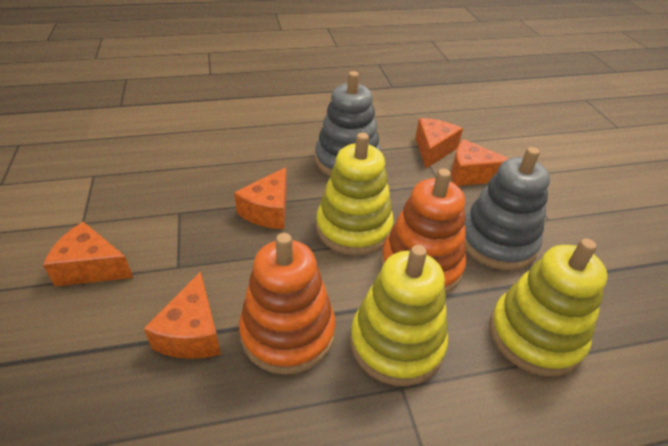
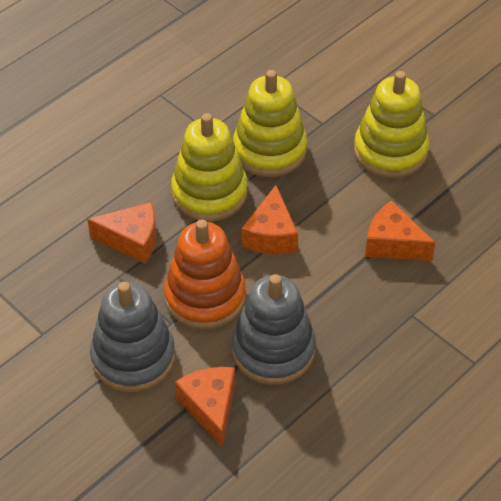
orange cheese: 5 -> 4
orange stacking toy: 2 -> 1

